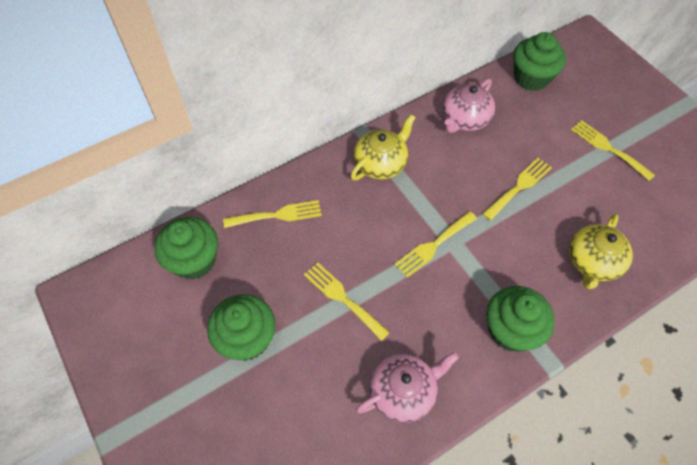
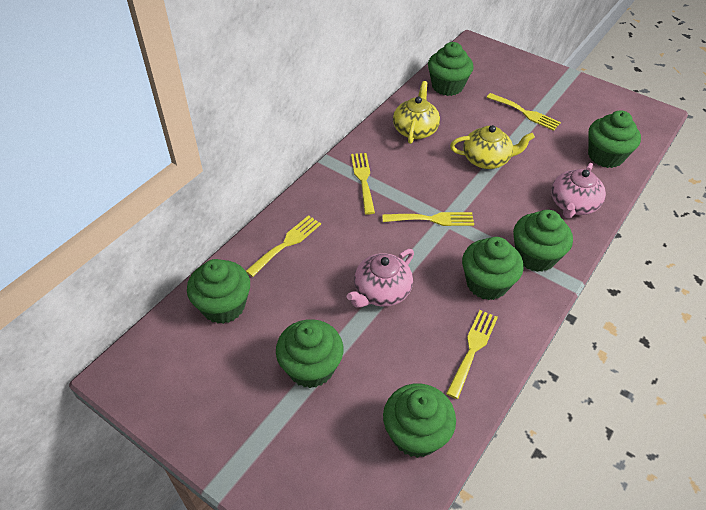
green cupcake: 4 -> 7

